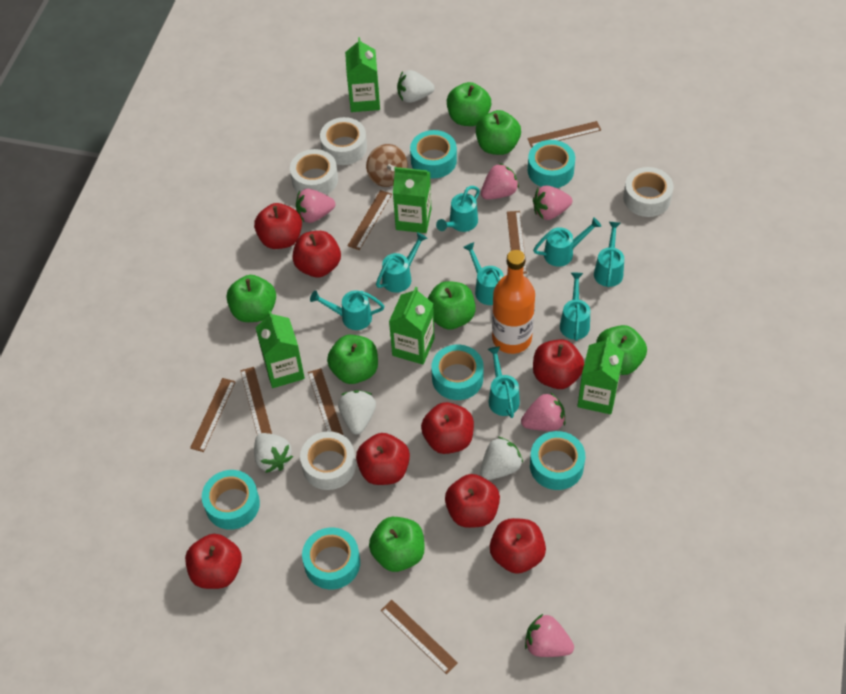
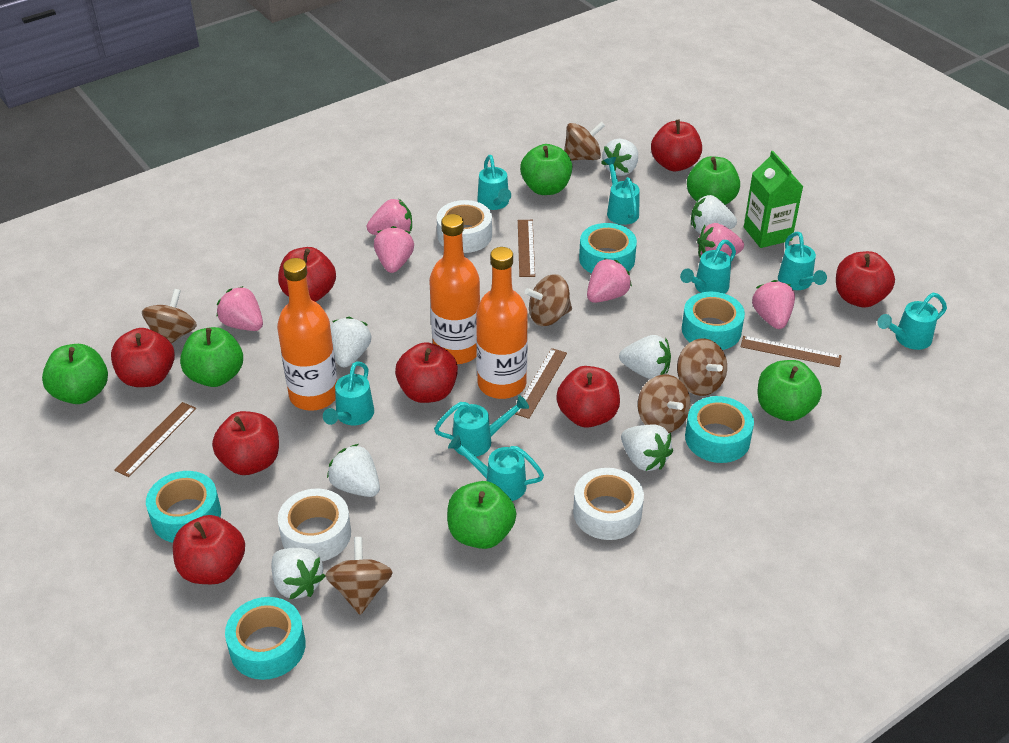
brown ruler: 7 -> 4
brown spinning top: 1 -> 6
green apple: 7 -> 6
green carton: 5 -> 1
orange bottle: 1 -> 3
pink strawberry: 5 -> 6
turquoise tape: 6 -> 5
white strawberry: 4 -> 7
white tape: 4 -> 3

